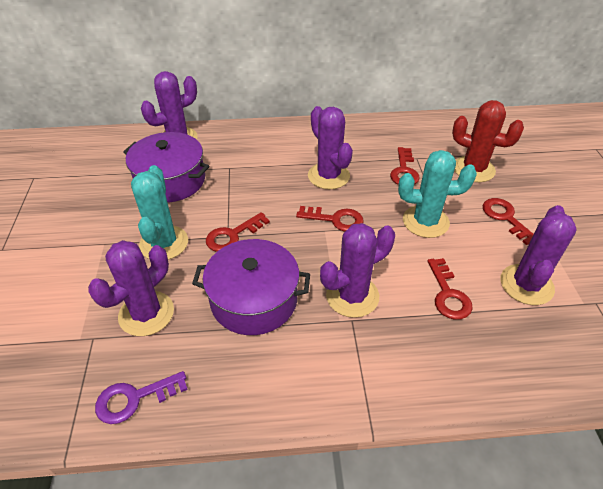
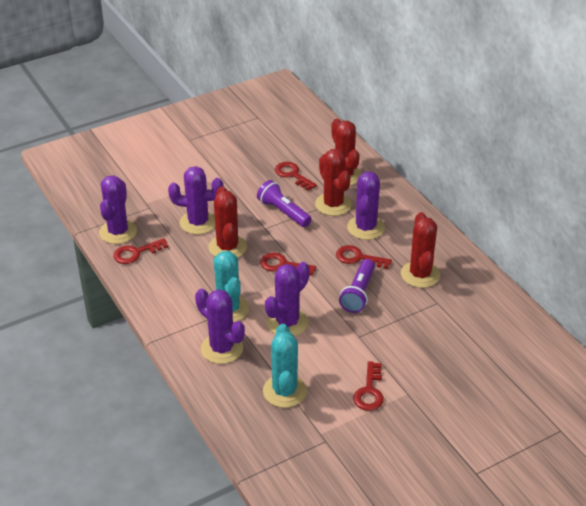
purple flashlight: 0 -> 2
purple key: 1 -> 0
purple pot: 2 -> 0
red cactus: 1 -> 4

